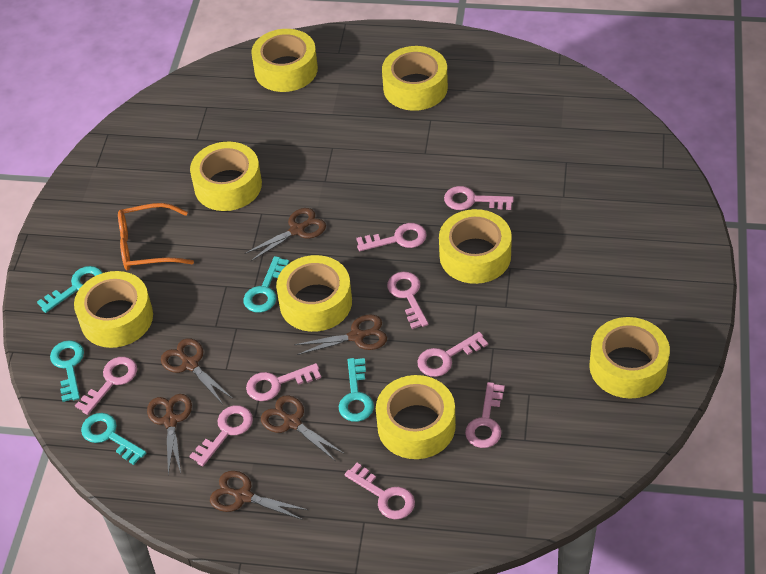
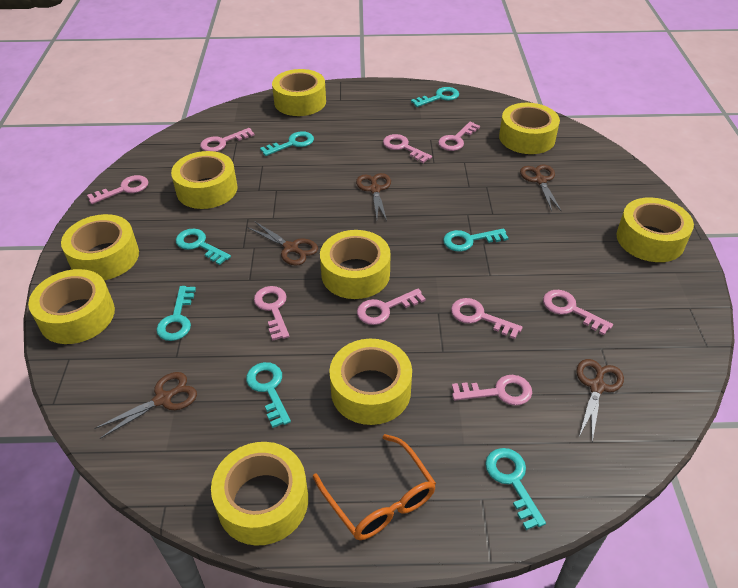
brown scissors: 6 -> 5
turquoise key: 5 -> 7
yellow tape: 8 -> 9

